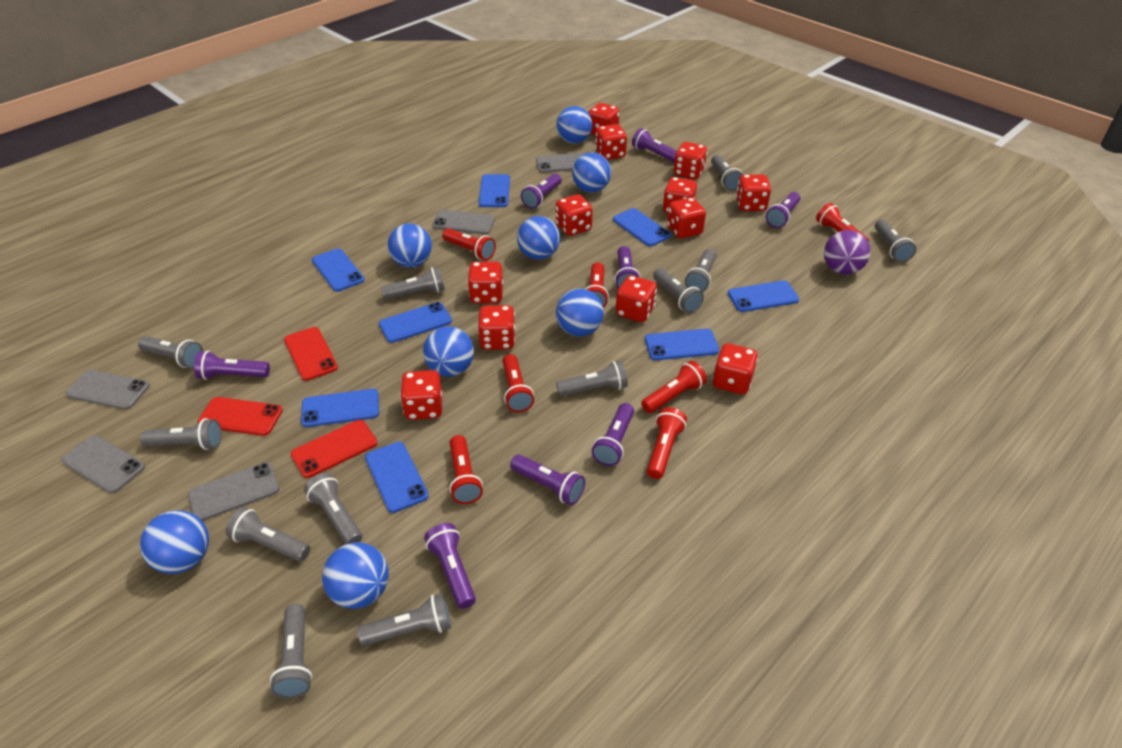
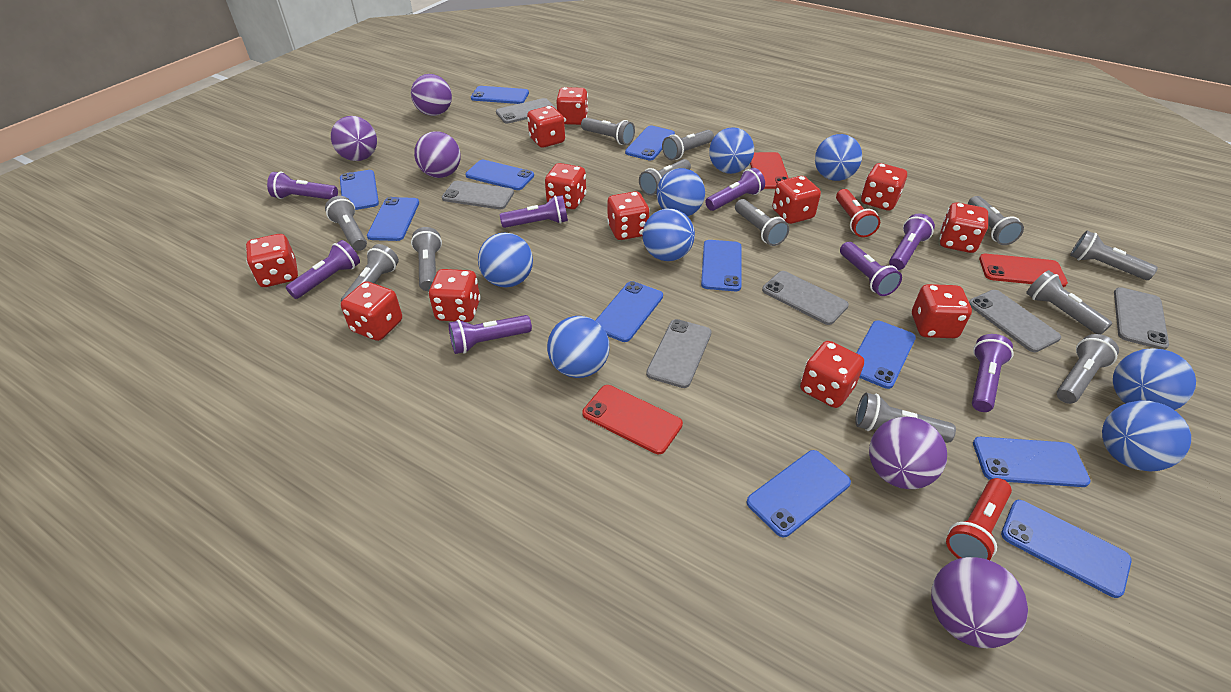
blue phone: 8 -> 11
grey phone: 5 -> 6
purple ball: 1 -> 5
red flashlight: 7 -> 2

